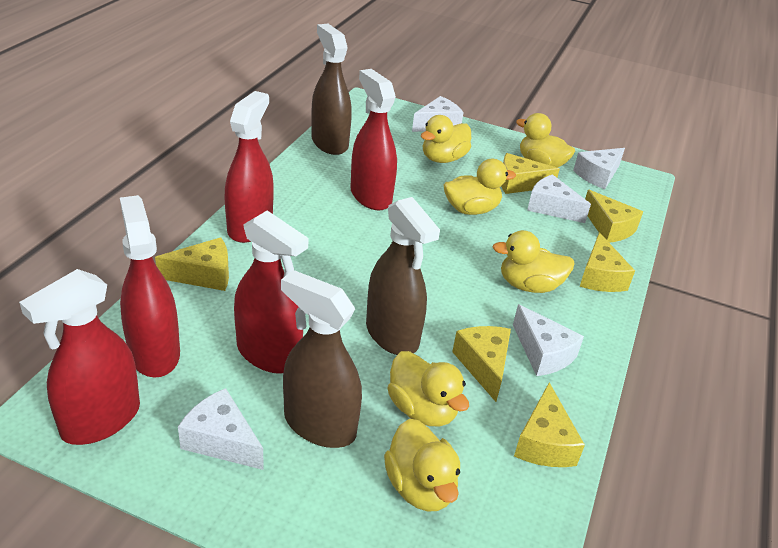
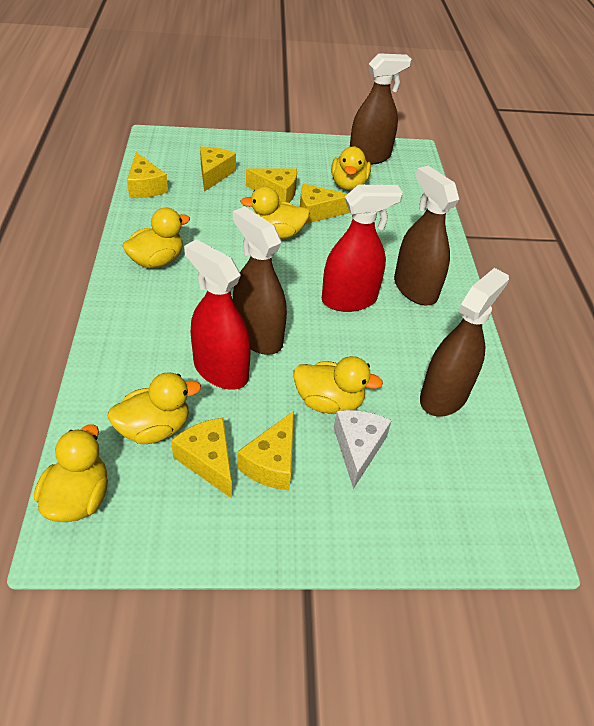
brown spray bottle: 3 -> 4
red spray bottle: 5 -> 2
white cheese: 5 -> 1

